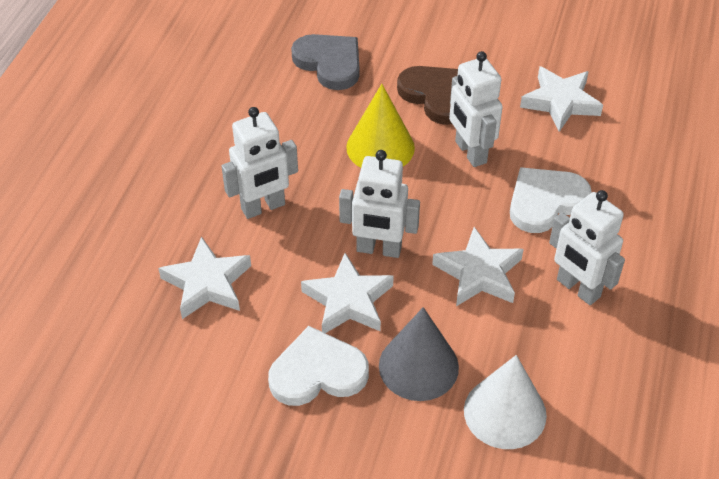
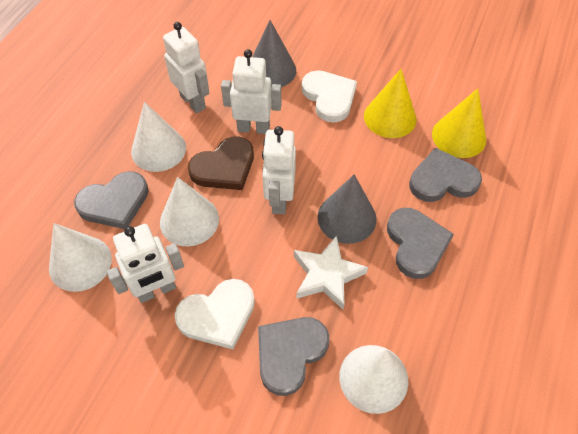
grey cone: 1 -> 2
grey heart: 1 -> 4
white cone: 1 -> 4
white star: 4 -> 1
yellow cone: 1 -> 2

